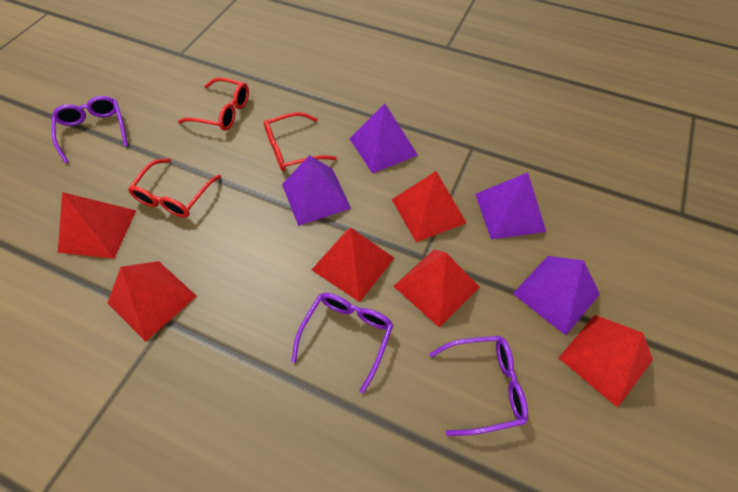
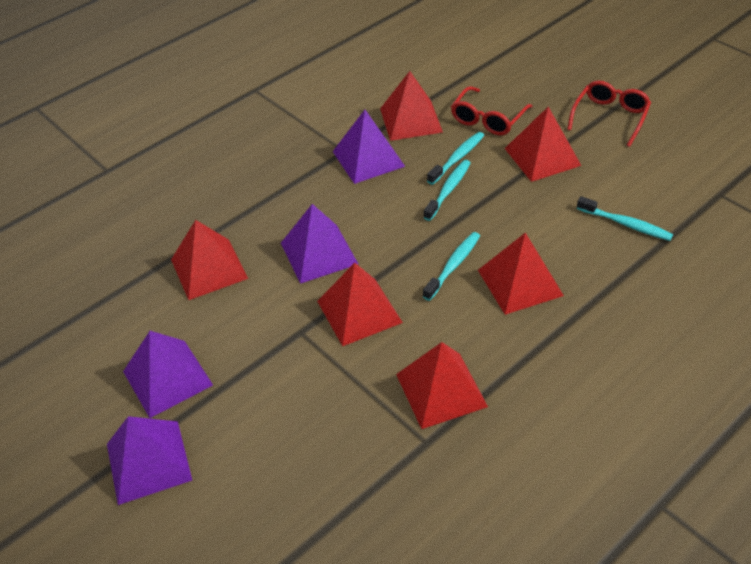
purple glasses: 3 -> 0
red glasses: 3 -> 2
turquoise toothbrush: 0 -> 4

